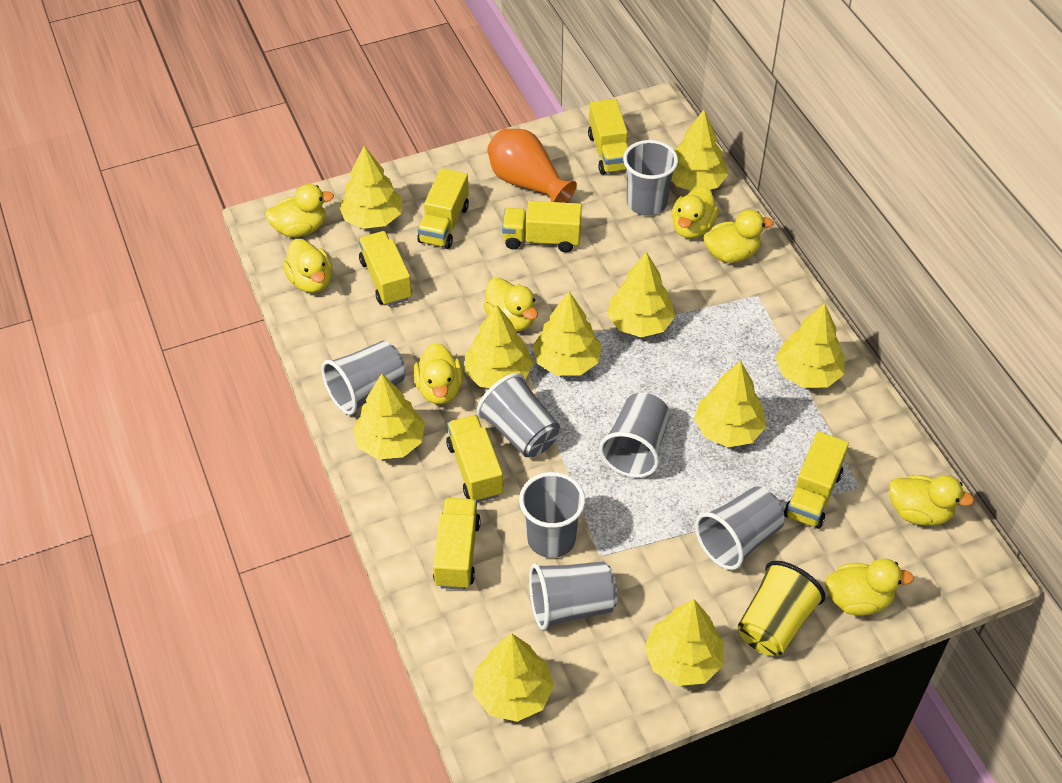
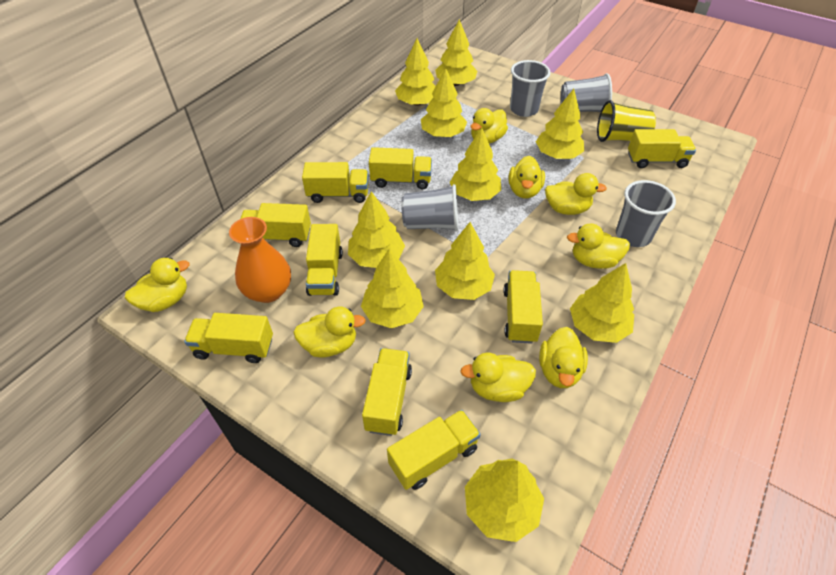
grey cup: 7 -> 4
yellow truck: 7 -> 9

